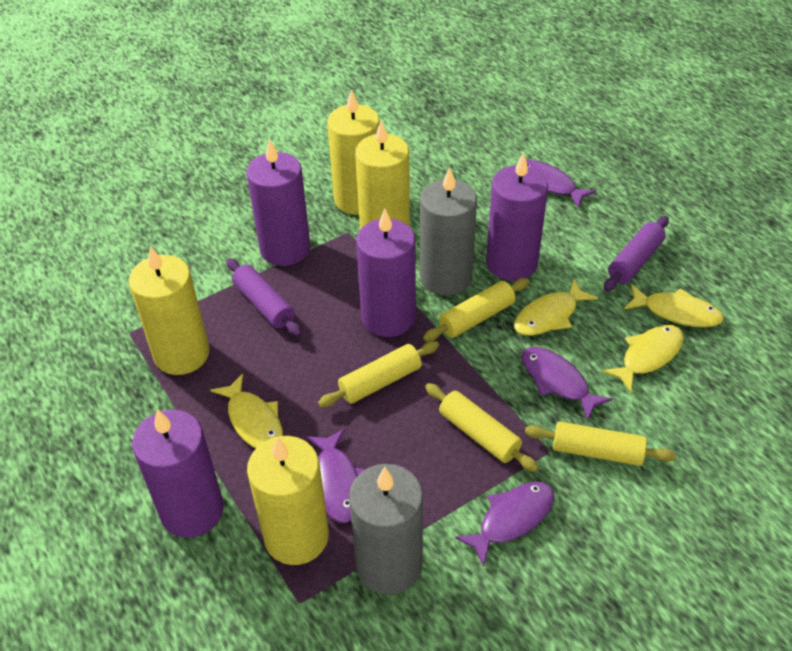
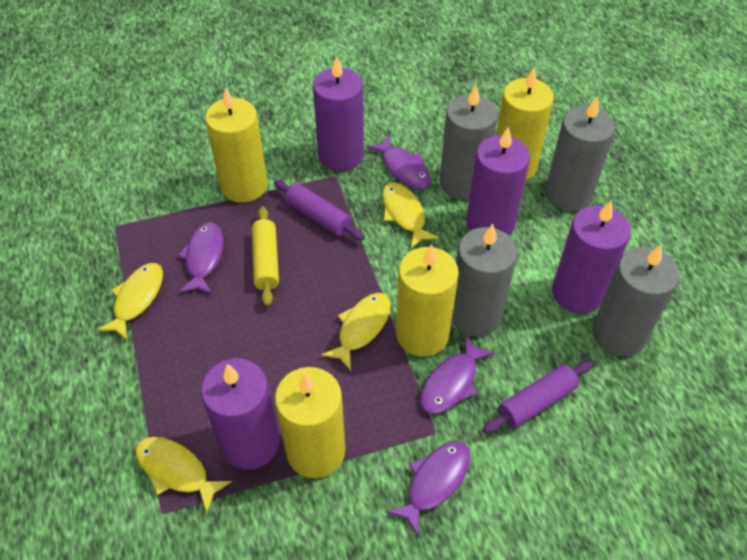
grey candle: 2 -> 4
yellow rolling pin: 4 -> 1

